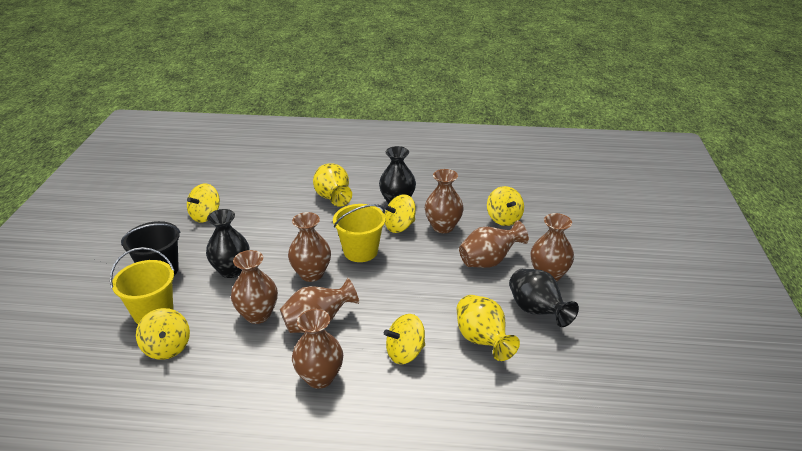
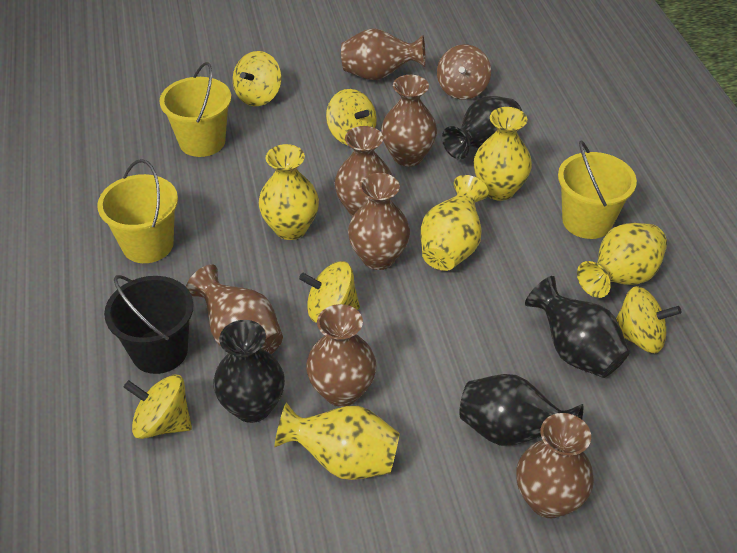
black vase: 3 -> 4
brown spinning top: 0 -> 1
yellow bucket: 2 -> 3
yellow vase: 2 -> 5

